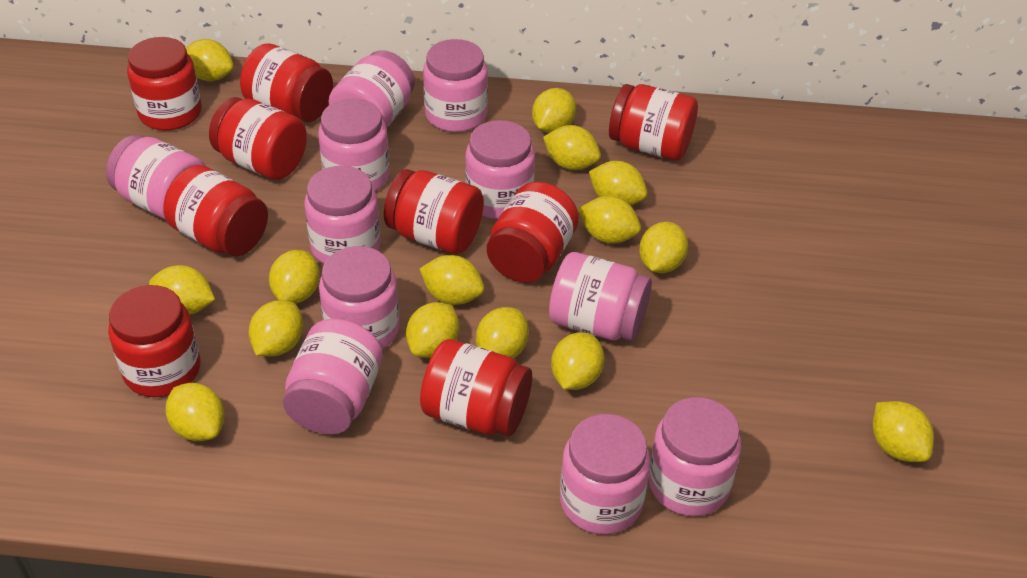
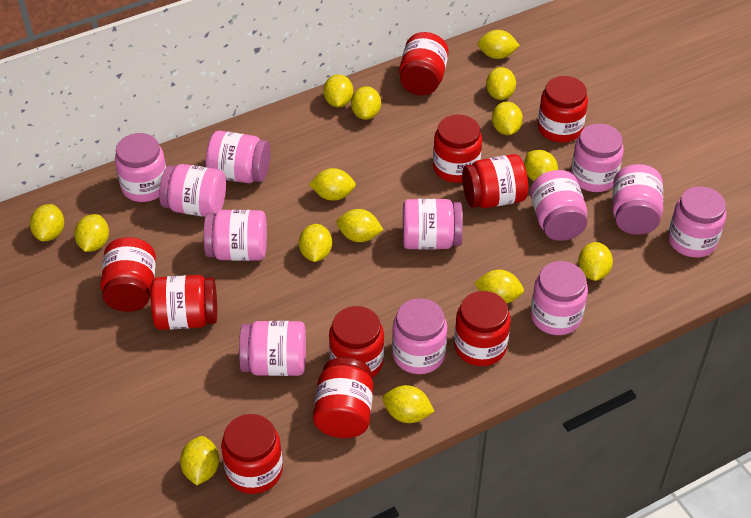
pink jar: 11 -> 12
red jar: 9 -> 10

